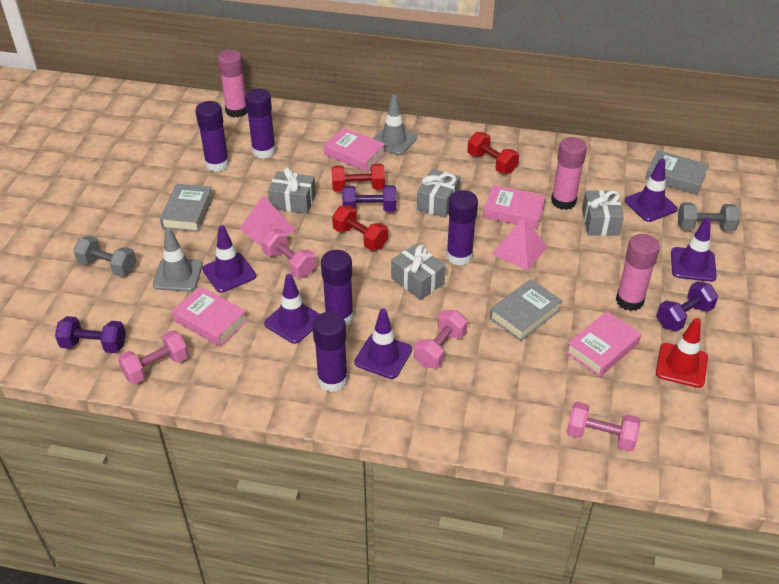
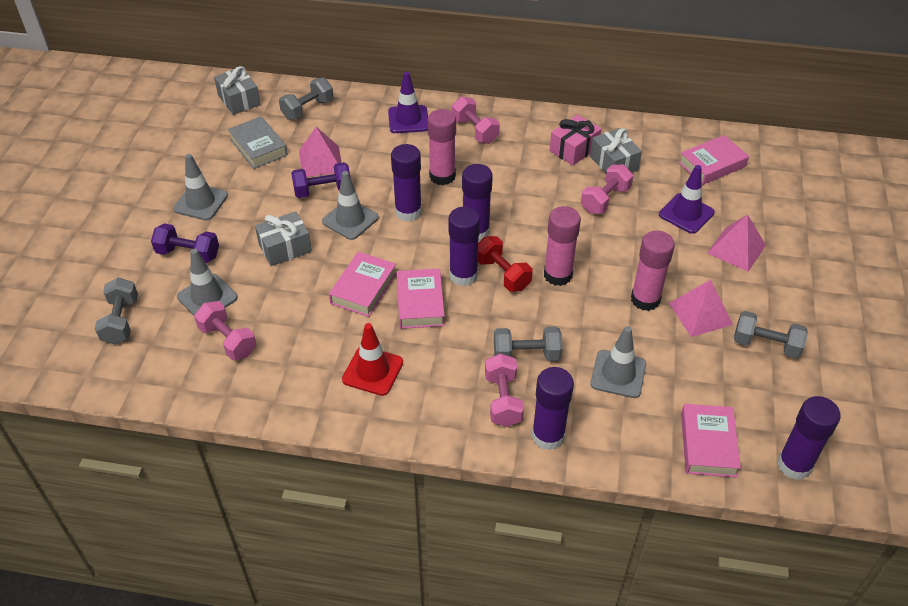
grey book: 3 -> 1
grey dumbbell: 2 -> 4
grey gift: 4 -> 3
grey traffic cone: 2 -> 4
pink gift: 0 -> 1
pink pyramid: 2 -> 3
purple dumbbell: 3 -> 2
purple traffic cone: 5 -> 2
red dumbbell: 3 -> 1

